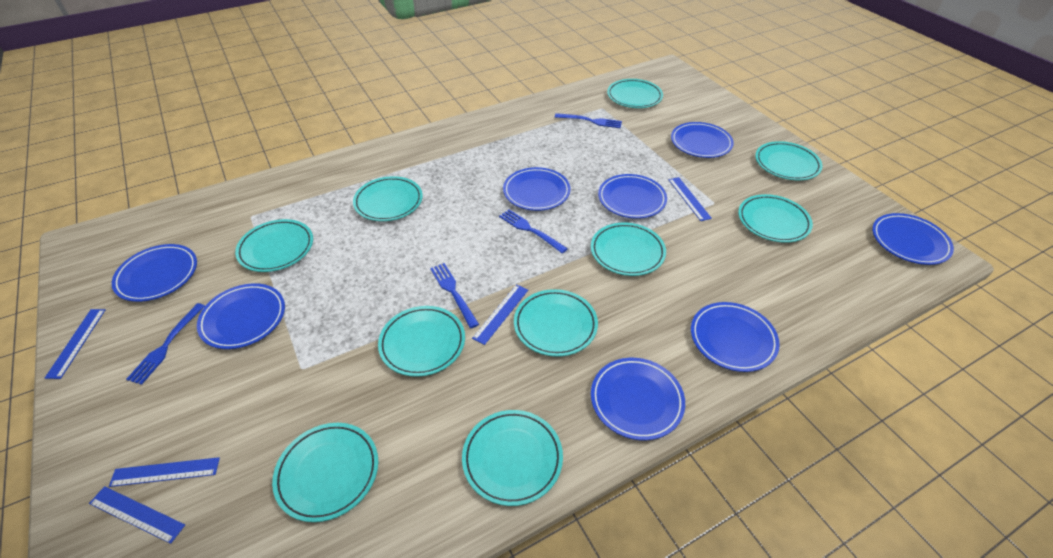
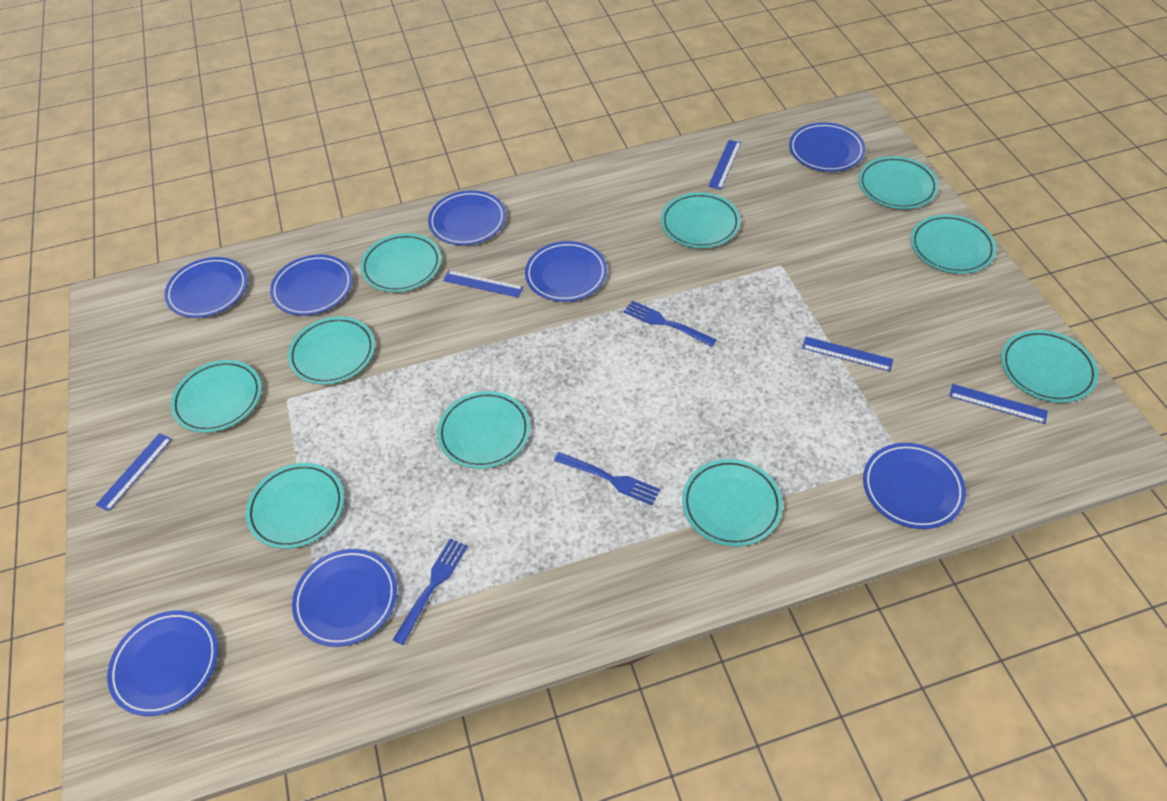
blue fork: 4 -> 3

